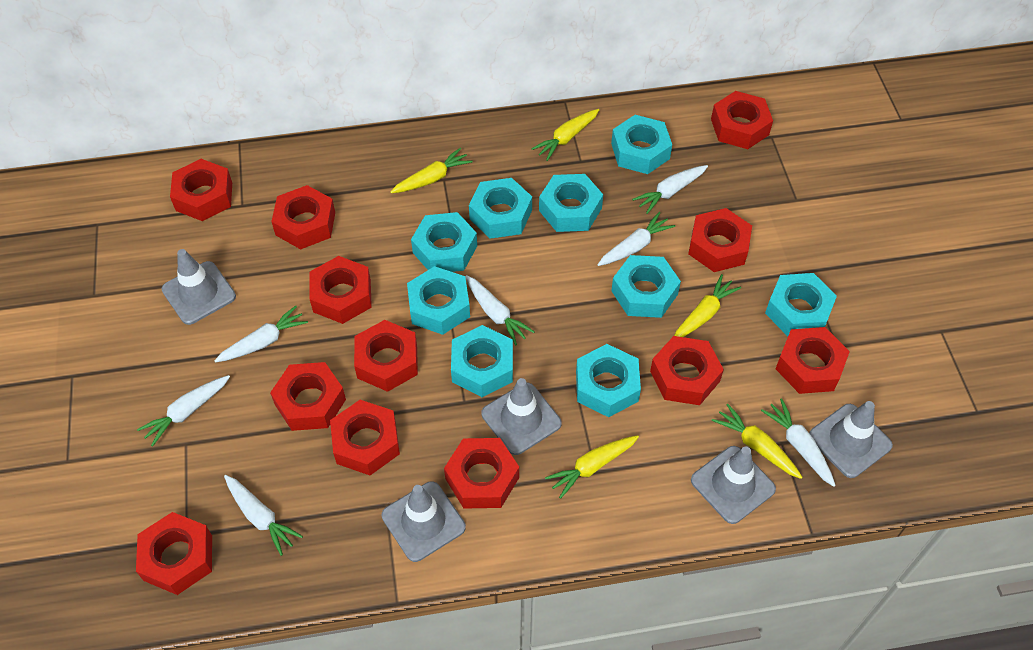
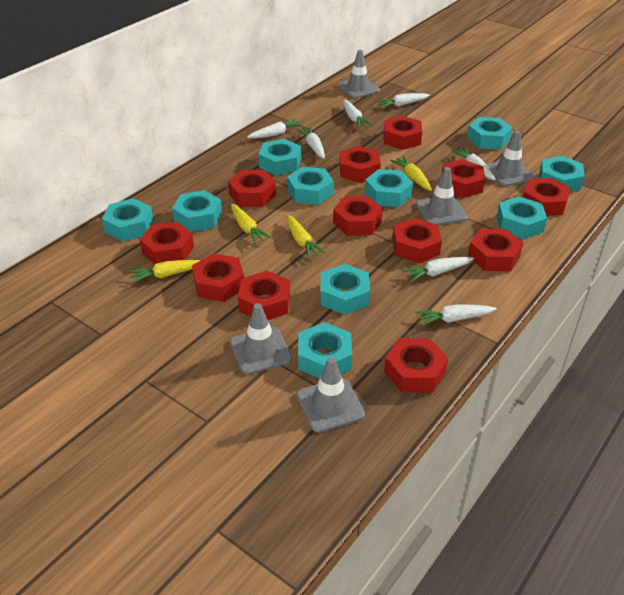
turquoise nut: 9 -> 10
yellow carrot: 5 -> 4

